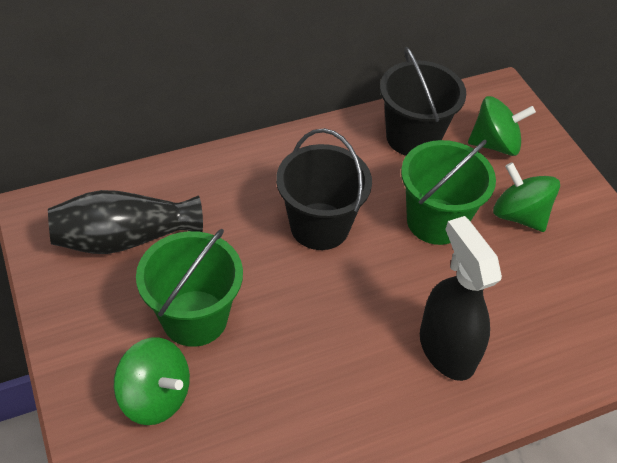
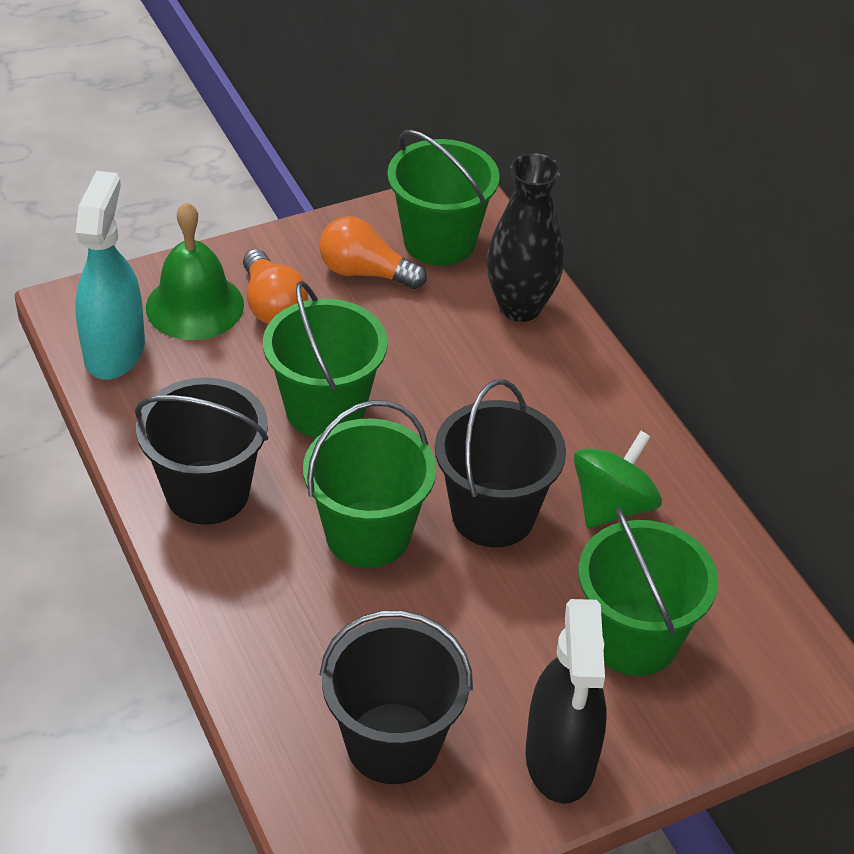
black bucket: 2 -> 3
green bell: 0 -> 1
green bucket: 2 -> 4
green spinning top: 3 -> 1
orange light bulb: 0 -> 2
turquoise spray bottle: 0 -> 1

